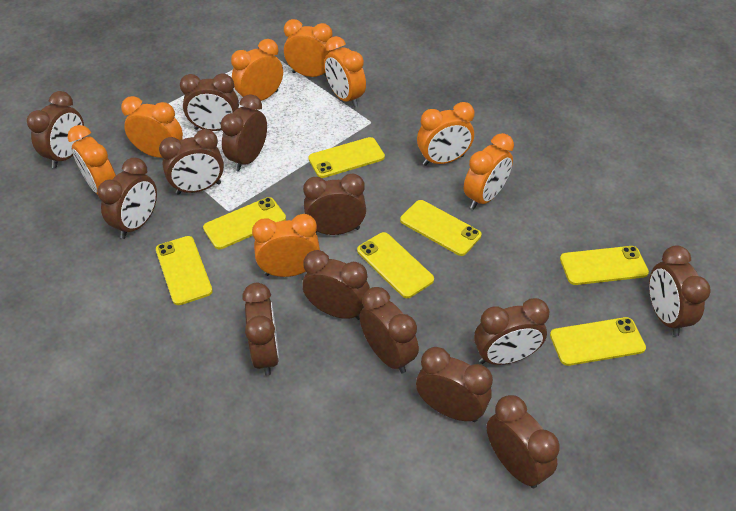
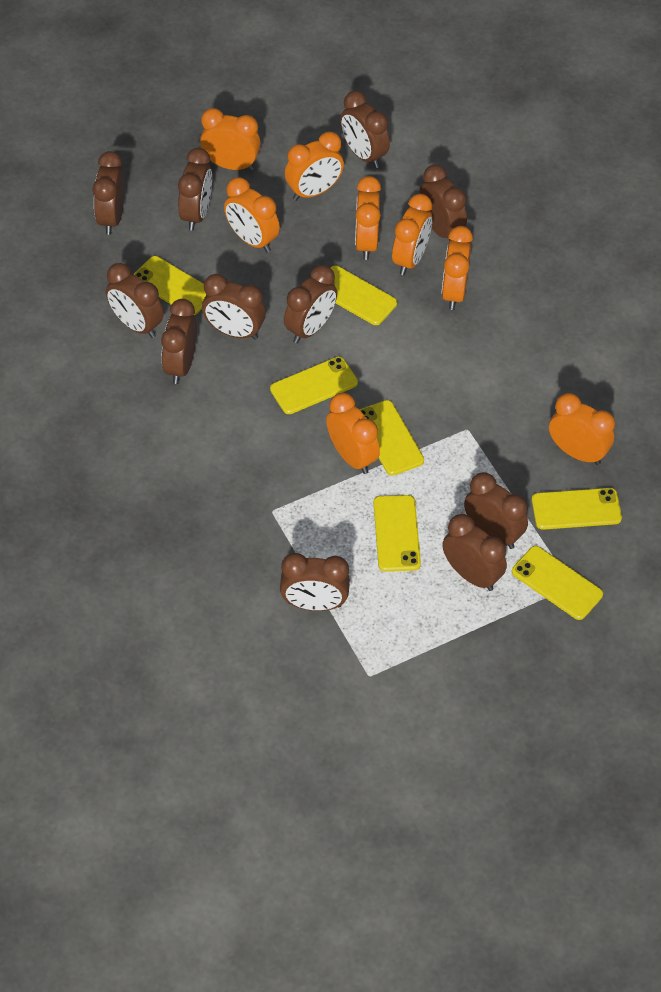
brown clock: 13 -> 11

